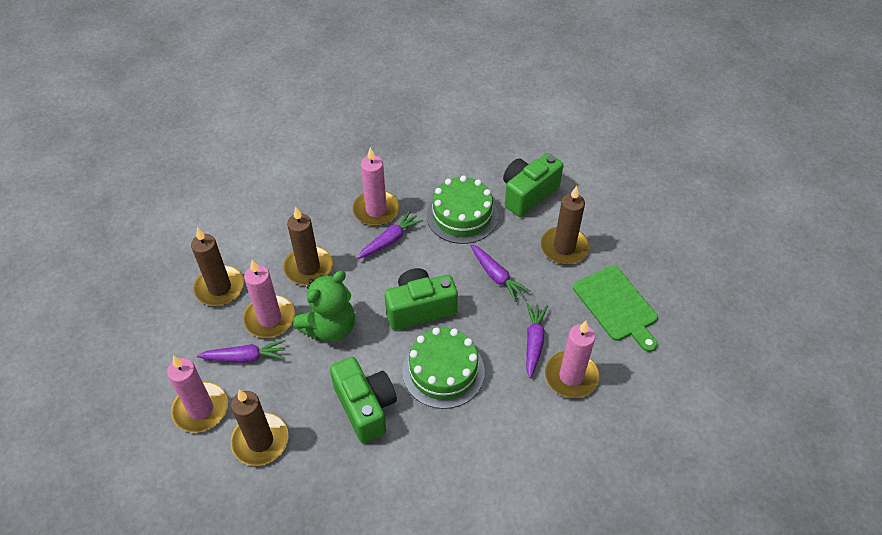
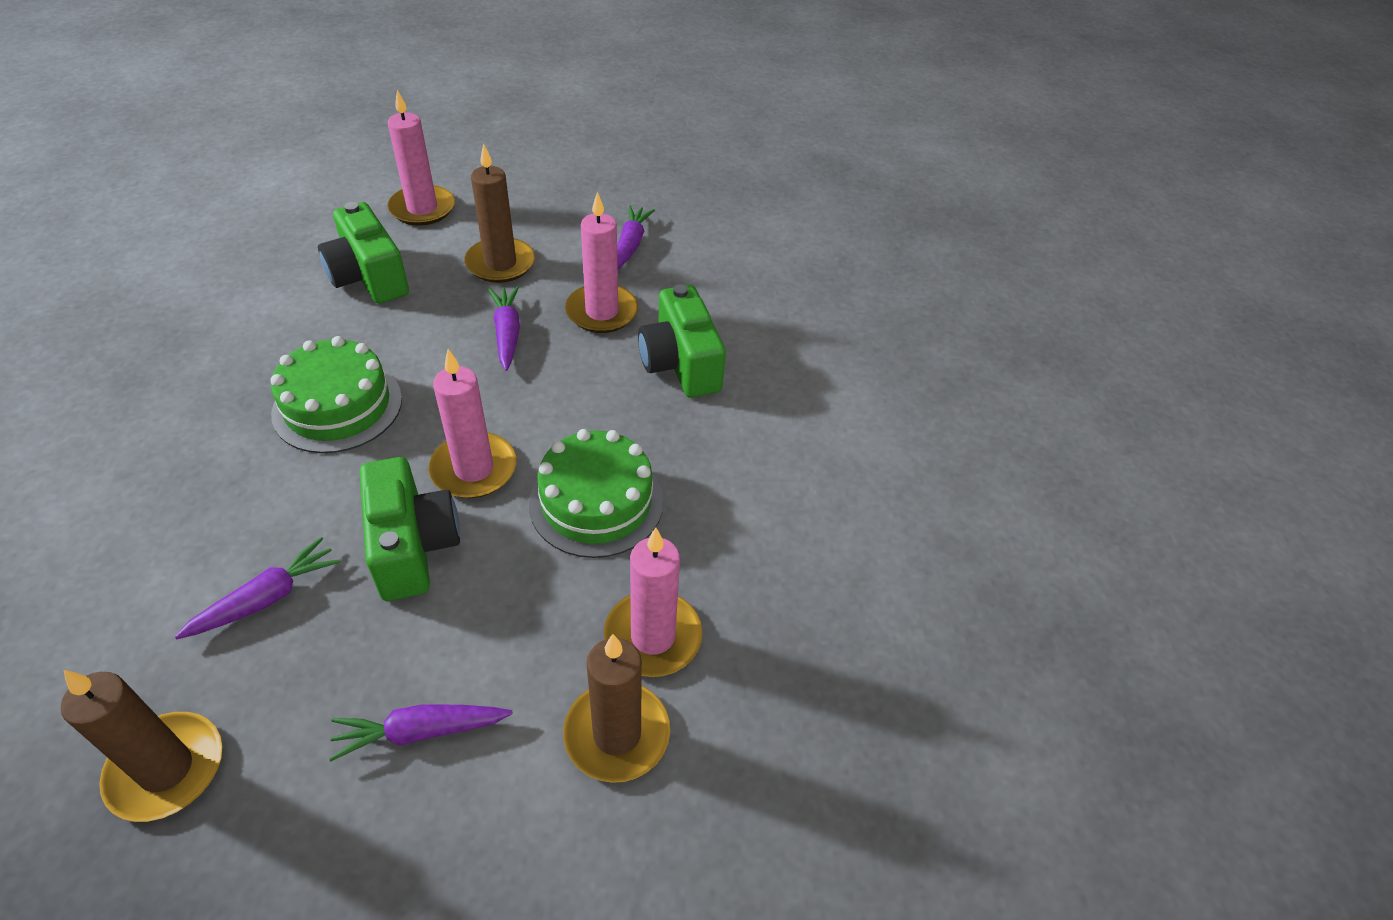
brown candle: 4 -> 3
green cutting board: 1 -> 0
green teddy bear: 1 -> 0

